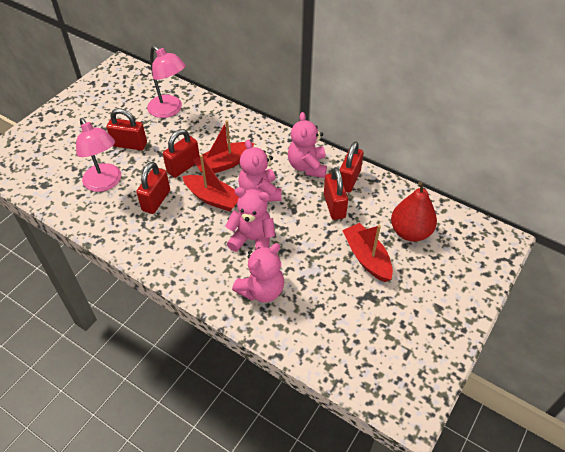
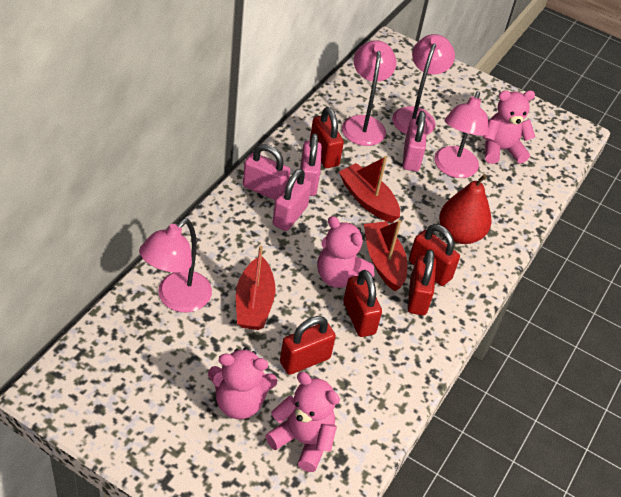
pink lamp: 2 -> 4
pink padlock: 0 -> 4

